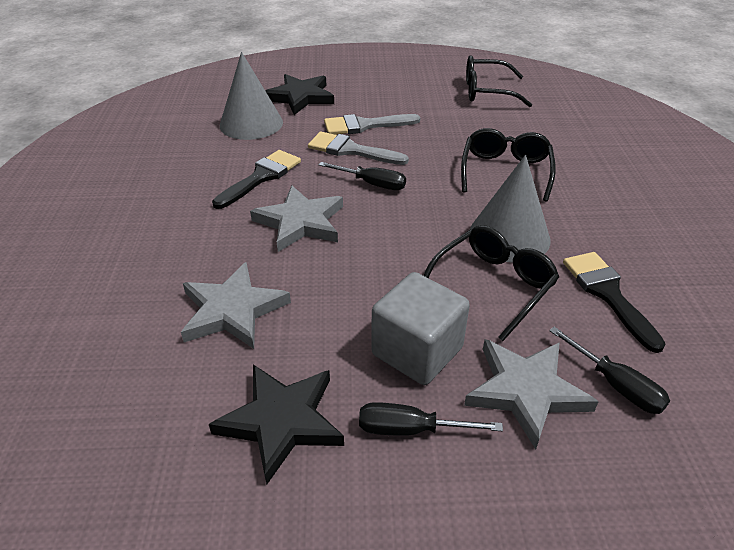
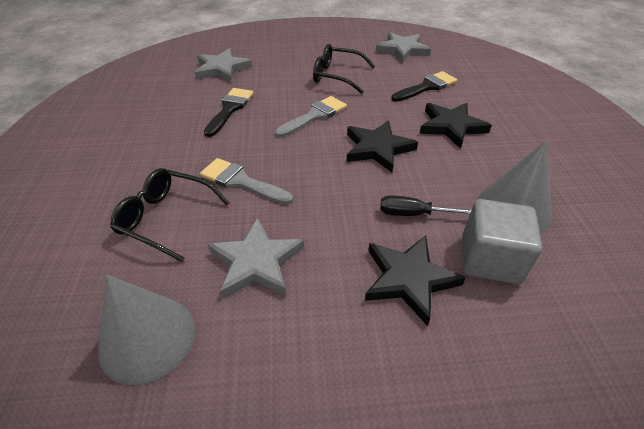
black glasses: 3 -> 2
black screwdriver: 3 -> 1
black star: 2 -> 3

